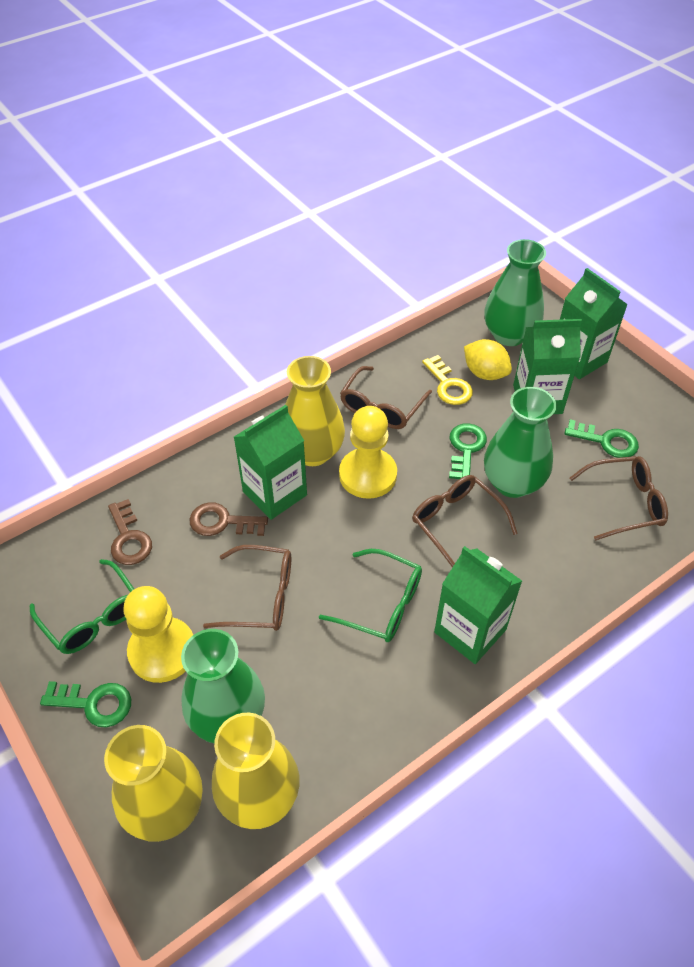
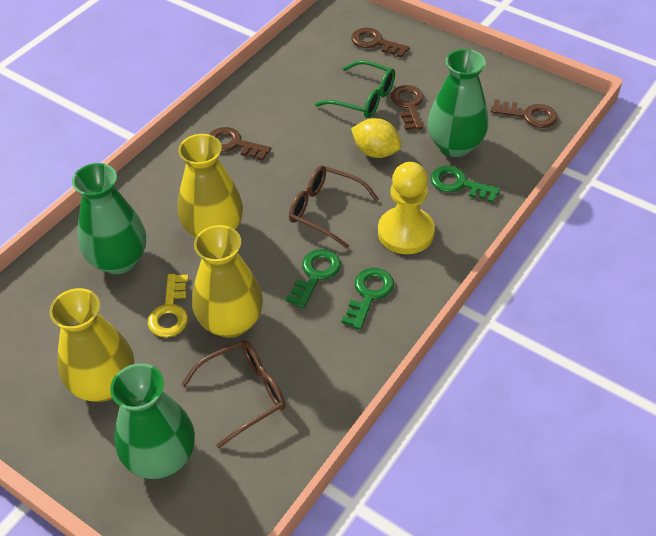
brown glasses: 4 -> 2
brown key: 2 -> 4
green carton: 4 -> 0
green glasses: 2 -> 1
yellow pawn: 2 -> 1

